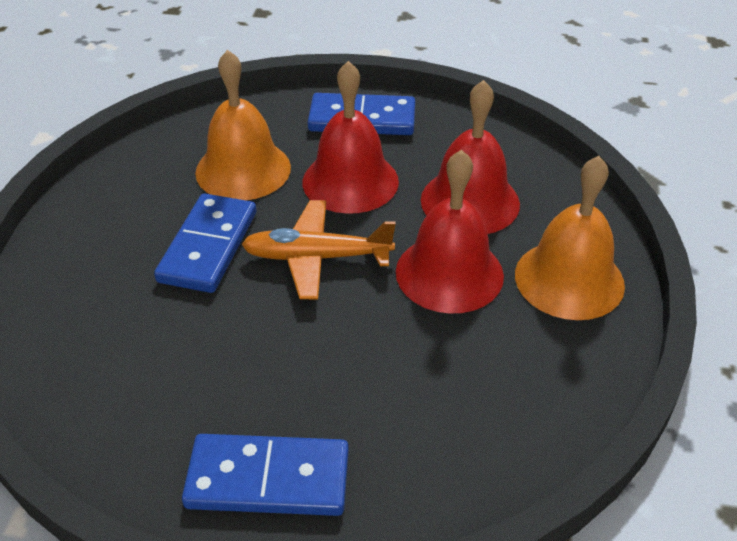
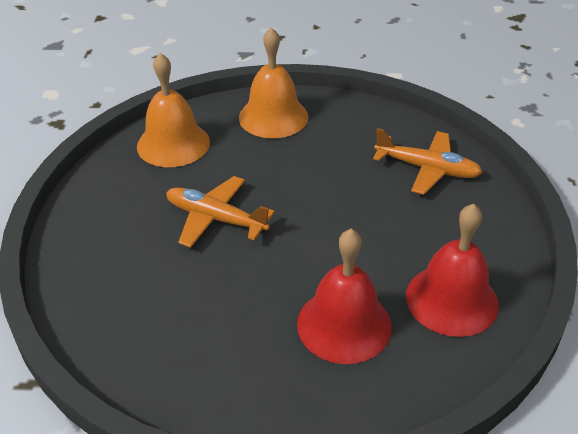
blue domino: 3 -> 0
orange plane: 1 -> 2
red bell: 3 -> 2

